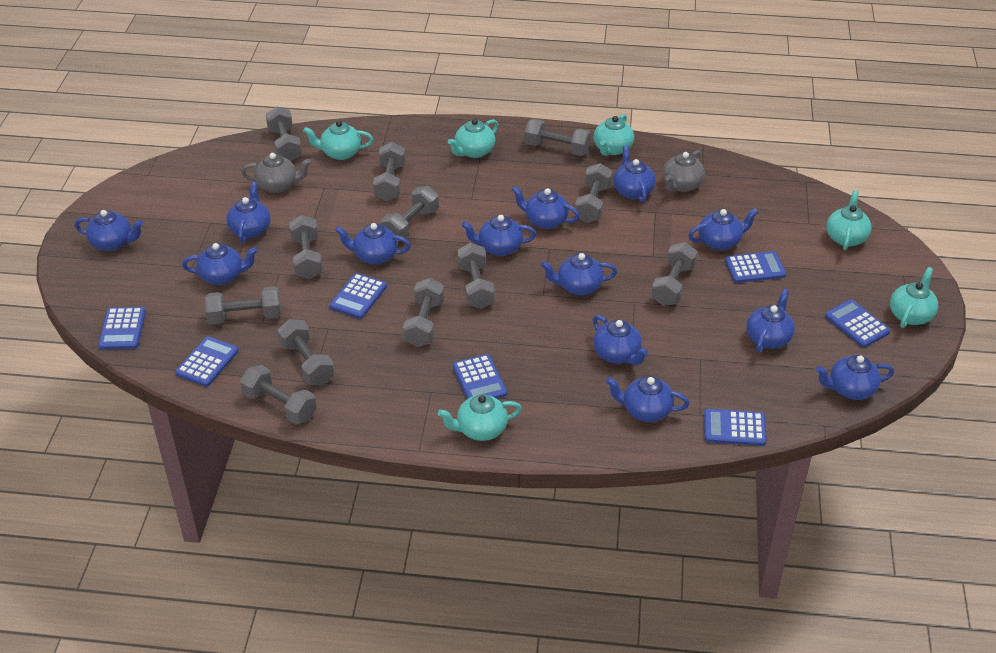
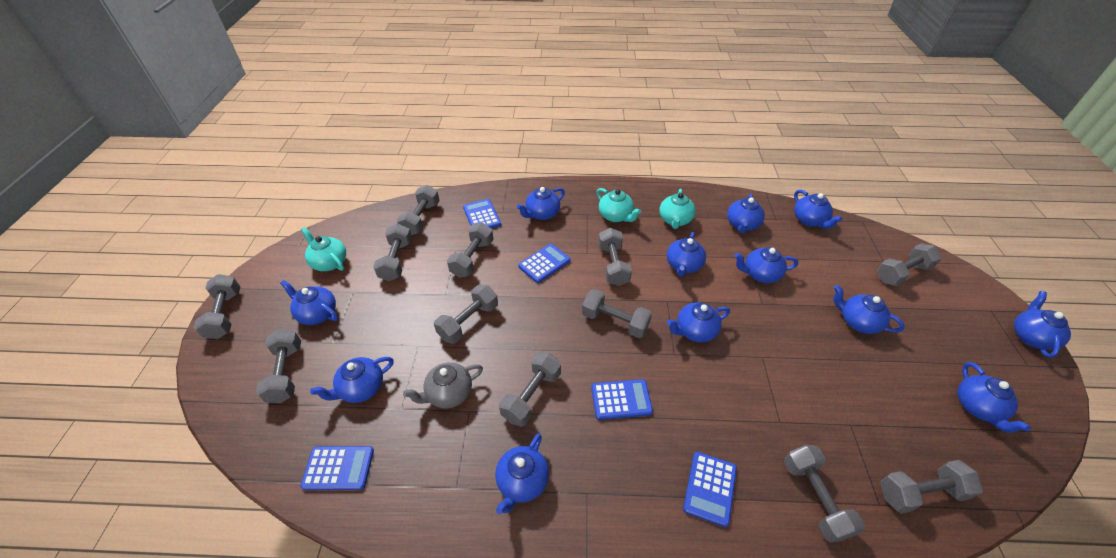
blue calculator: 7 -> 5
blue teapot: 13 -> 12
grey teapot: 2 -> 1
turquoise teapot: 6 -> 3

